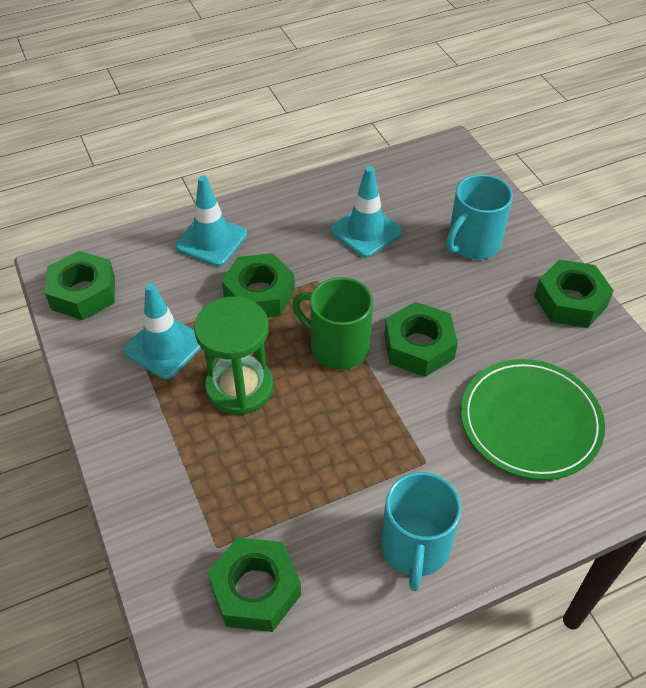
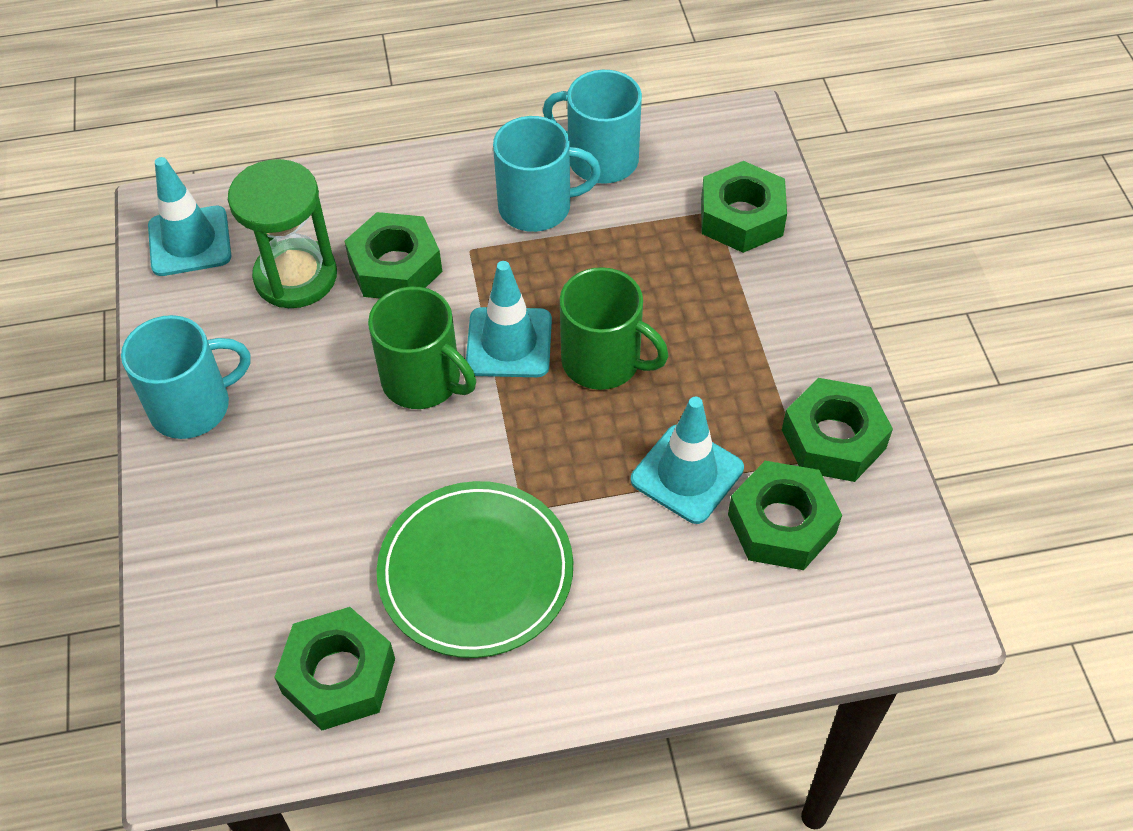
green mug: 1 -> 2
turquoise mug: 2 -> 3

